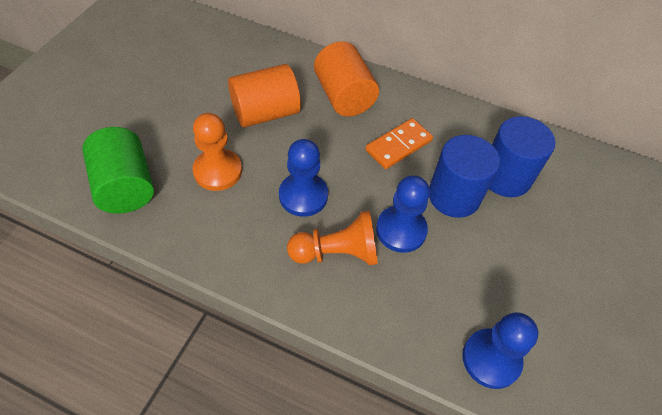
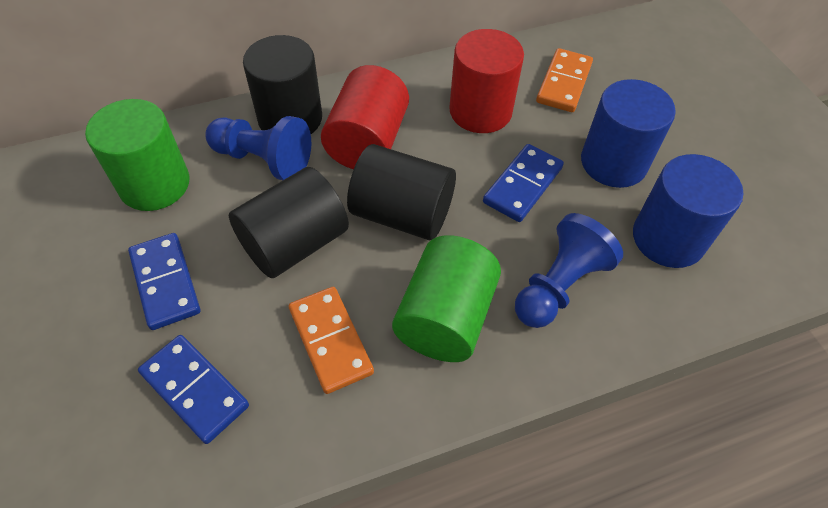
black cylinder: 0 -> 3
blue domino: 0 -> 3
blue pawn: 3 -> 2
green cylinder: 1 -> 2
orange cylinder: 2 -> 0
orange domino: 1 -> 2
orange pawn: 2 -> 0
red cylinder: 0 -> 2

